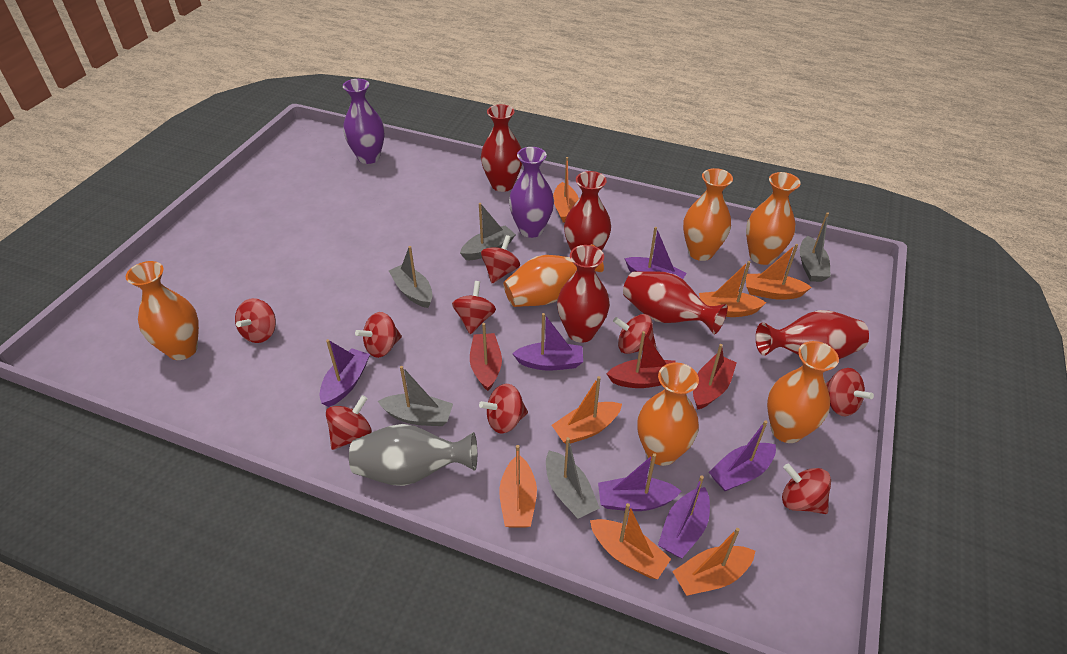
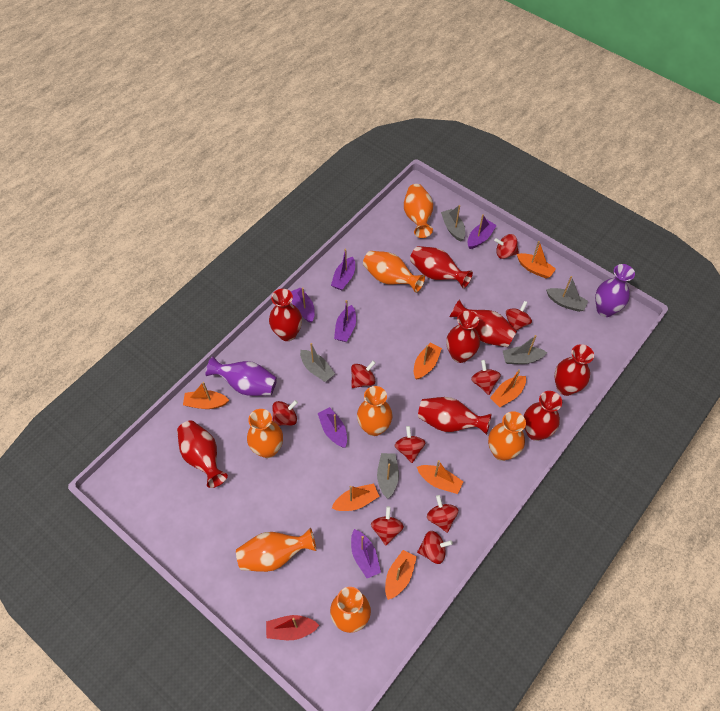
grey vase: 1 -> 0
orange vase: 6 -> 7
red boat: 3 -> 1
red vase: 5 -> 8

